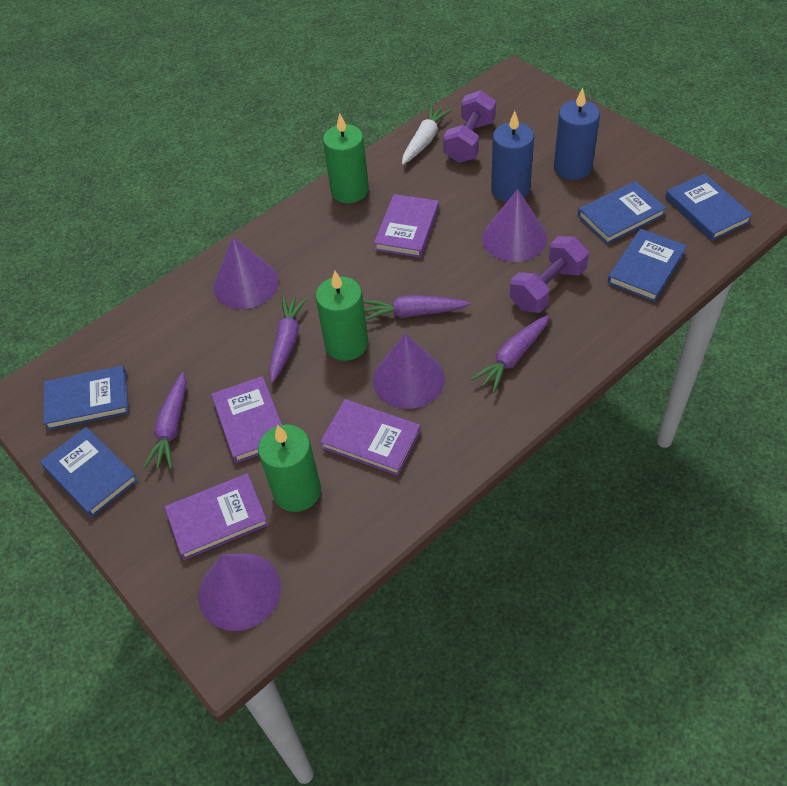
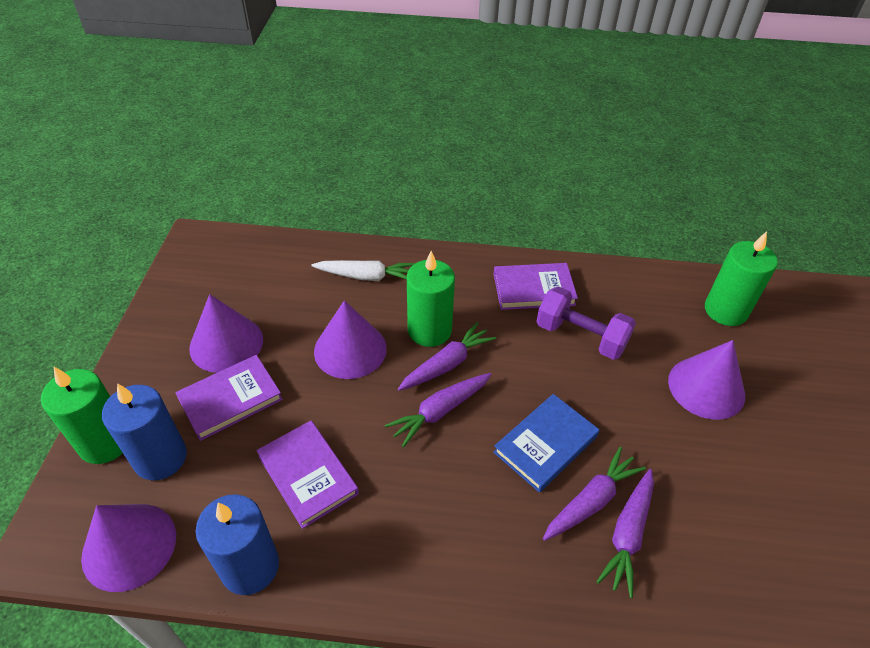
blue book: 5 -> 1
purple book: 4 -> 3
purple dumbbell: 2 -> 1

